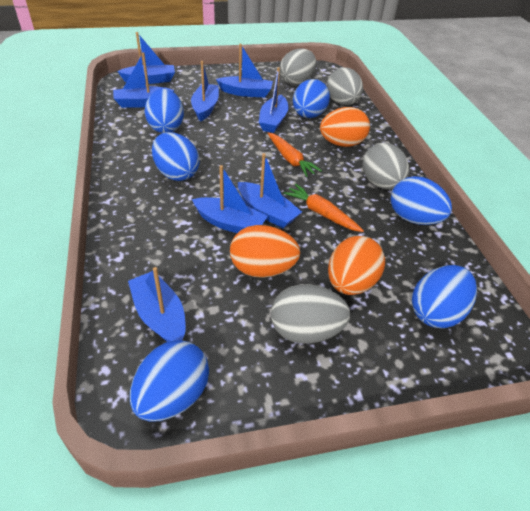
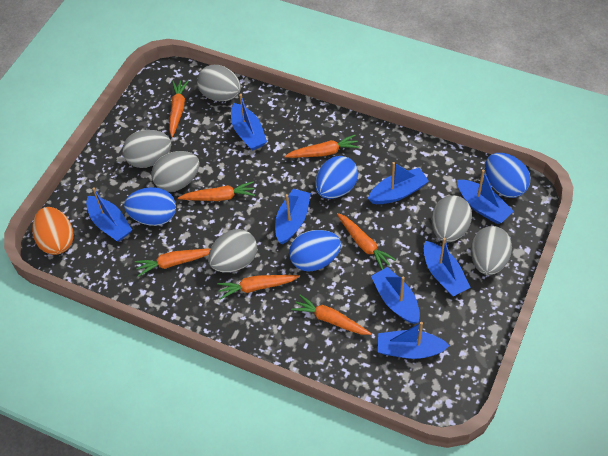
blue egg: 6 -> 4
grey egg: 4 -> 6
orange carrot: 2 -> 7
orange egg: 3 -> 1

